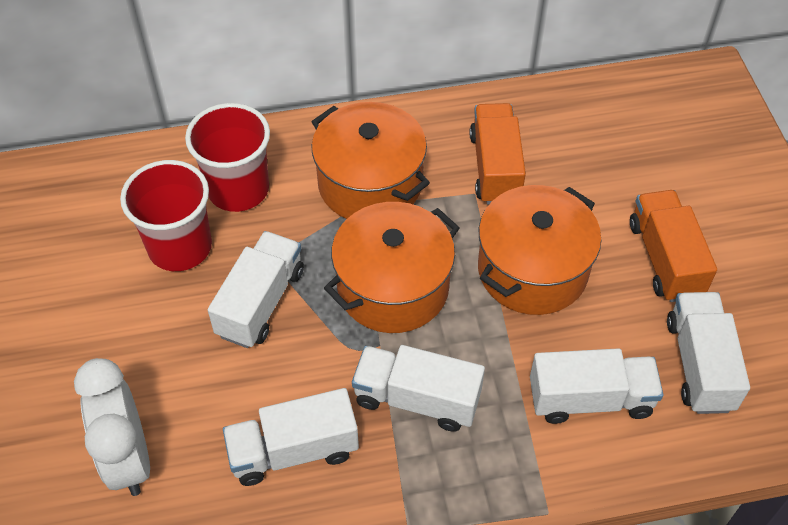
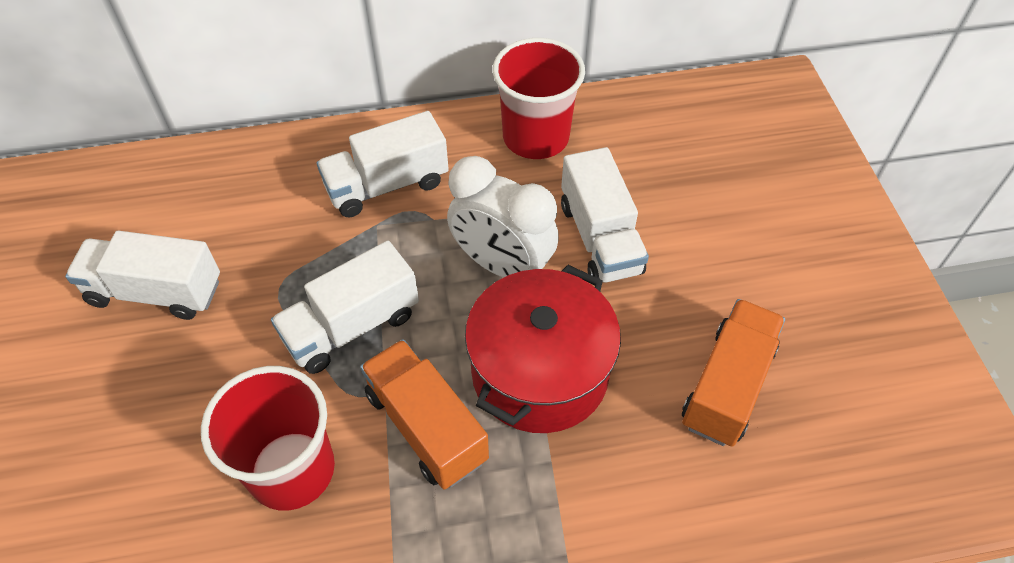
orange pot: 3 -> 0
red pot: 0 -> 1
white truck: 5 -> 4

